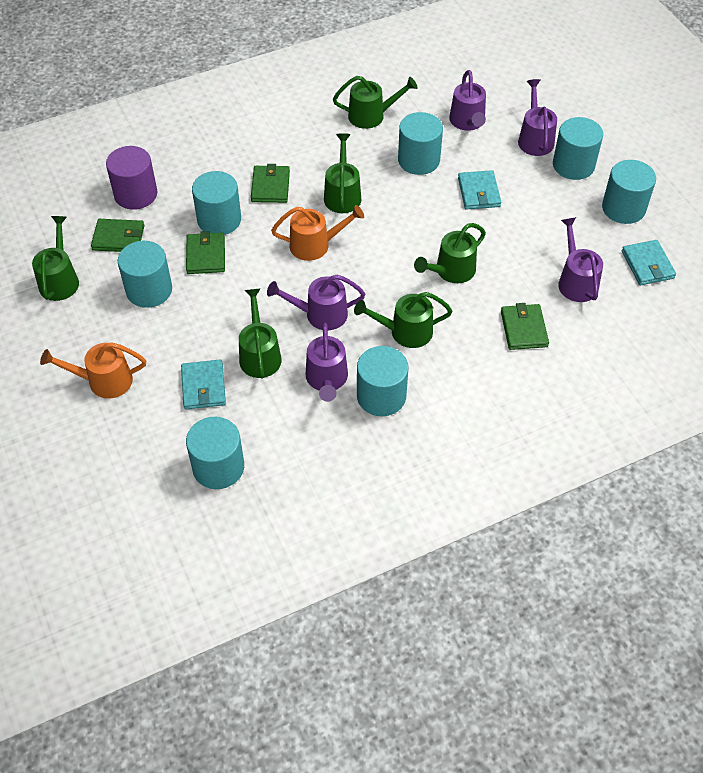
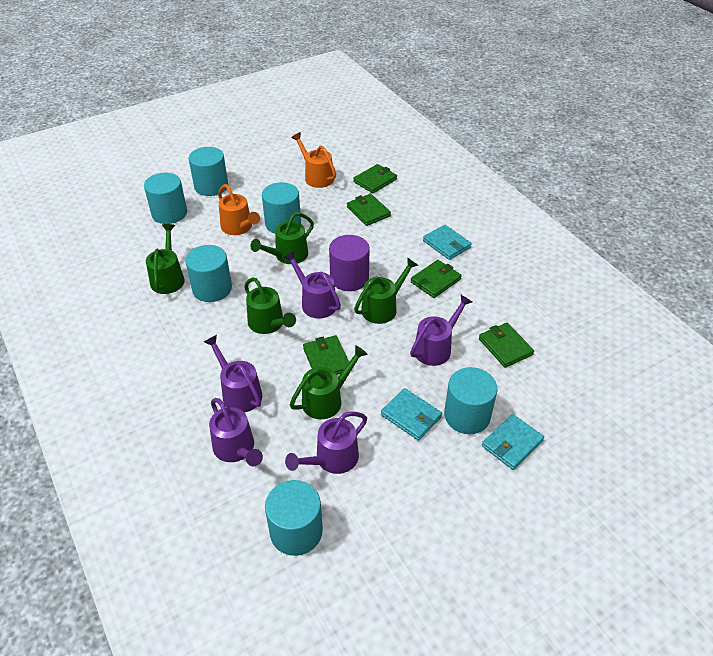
green wallet: 4 -> 5
green watering can: 6 -> 5
turquoise cylinder: 7 -> 6

